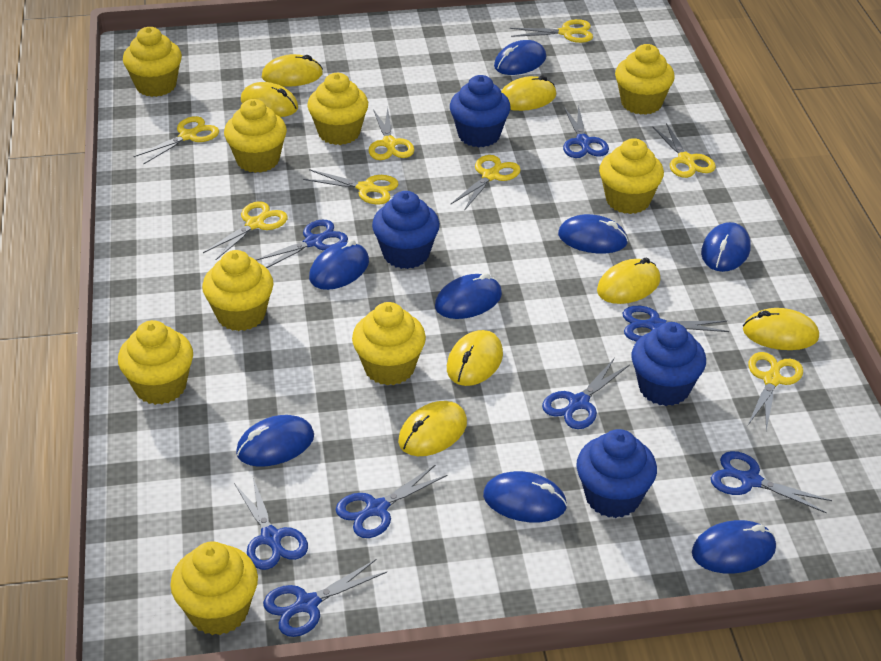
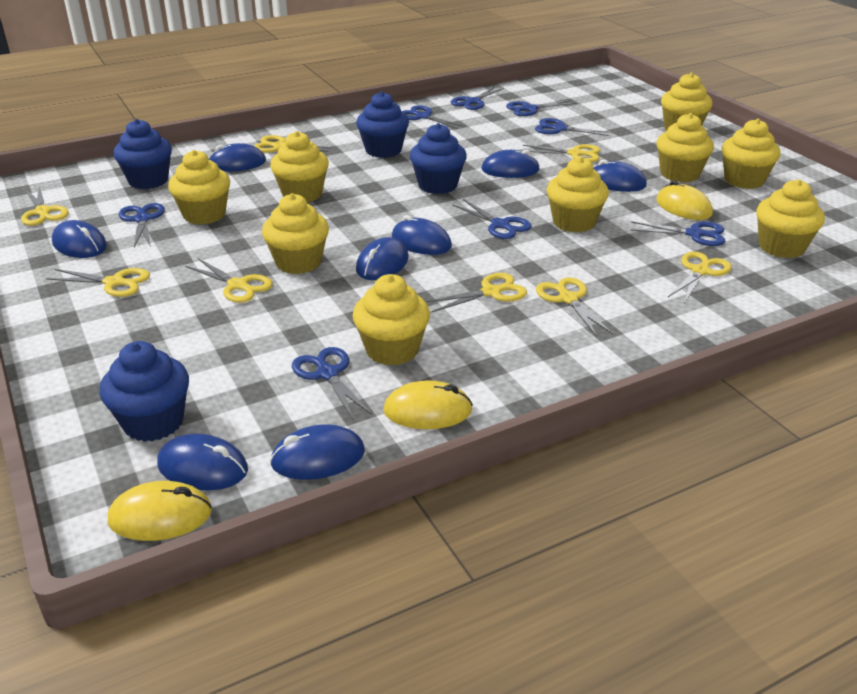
yellow mouse: 7 -> 3

